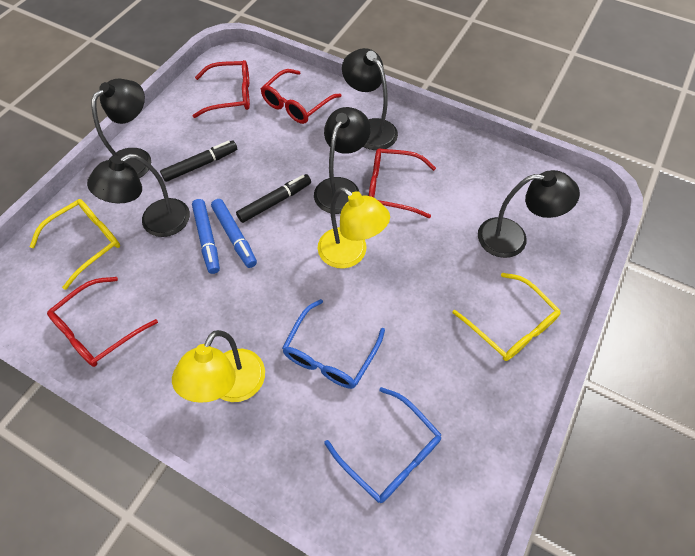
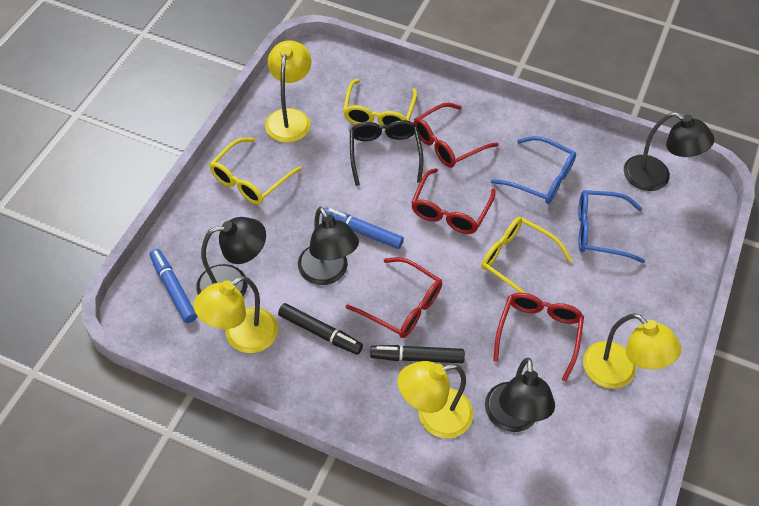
black glasses: 0 -> 1
black lamp: 5 -> 4
yellow glasses: 2 -> 3
yellow lamp: 2 -> 4

